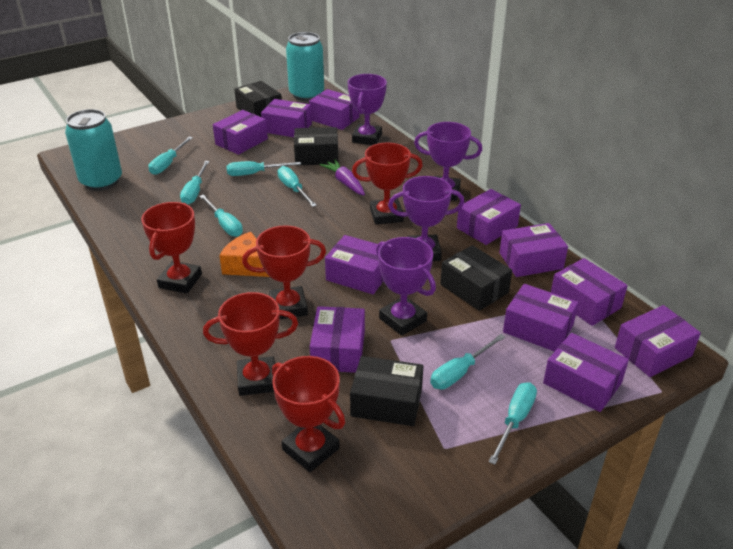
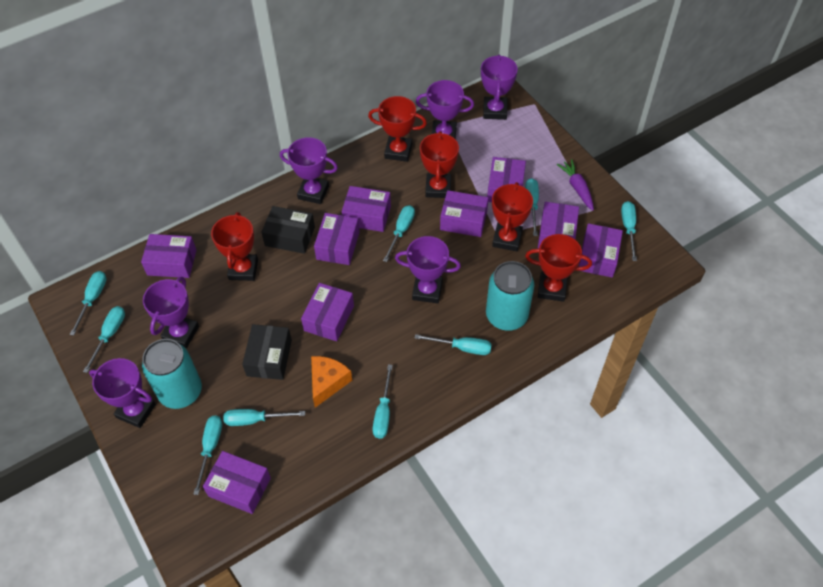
black box: 4 -> 2
purple box: 11 -> 9
purple trophy: 4 -> 6
turquoise screwdriver: 7 -> 9

